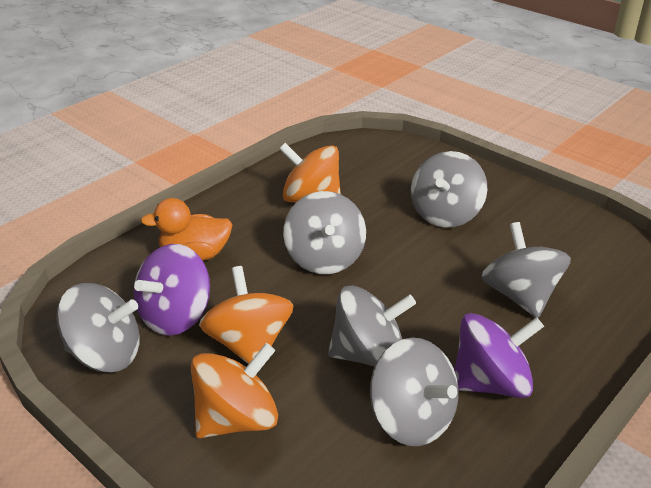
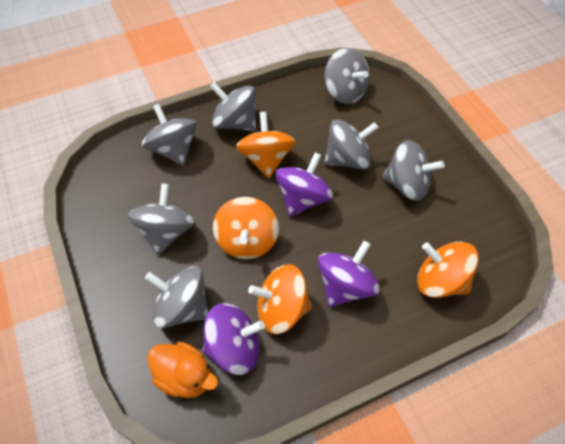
grey spinning top: 6 -> 7
orange spinning top: 3 -> 4
purple spinning top: 2 -> 3

